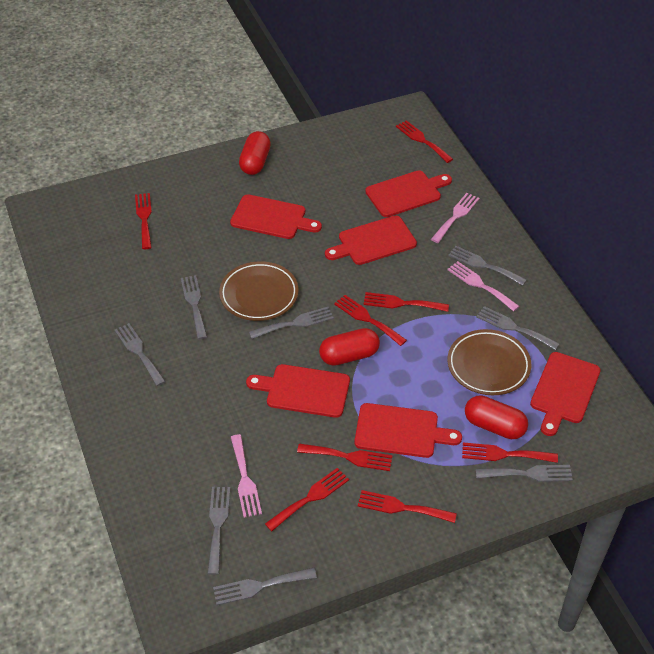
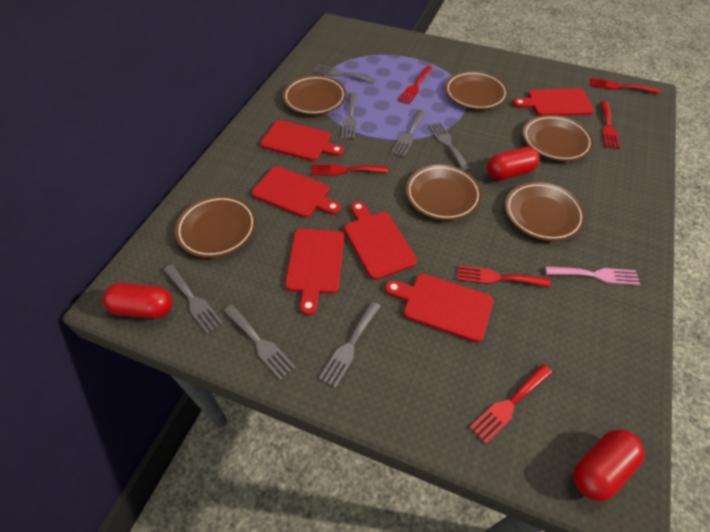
brown plate: 2 -> 6
grey fork: 8 -> 7
pink fork: 3 -> 1
red fork: 8 -> 6

